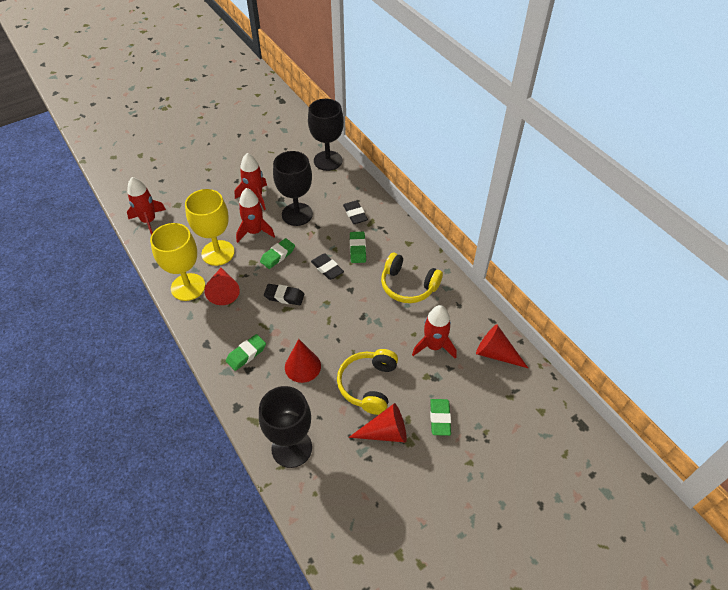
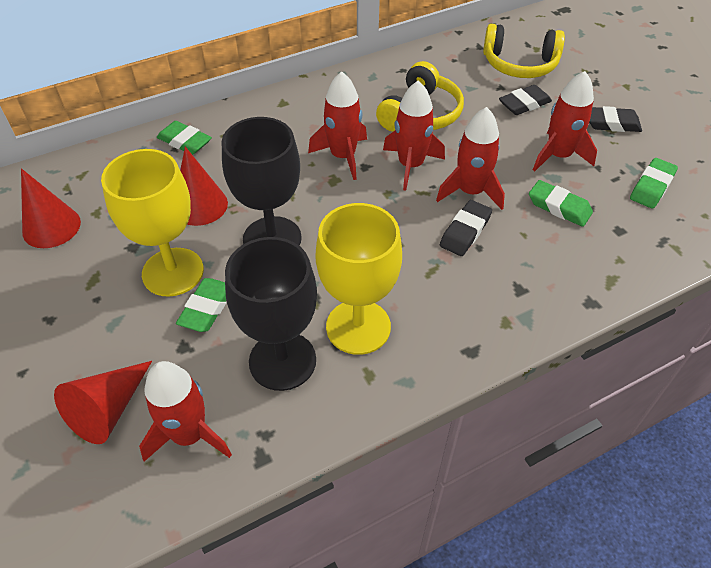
black goblet: 3 -> 2
red cone: 4 -> 3
red rocket: 4 -> 5

